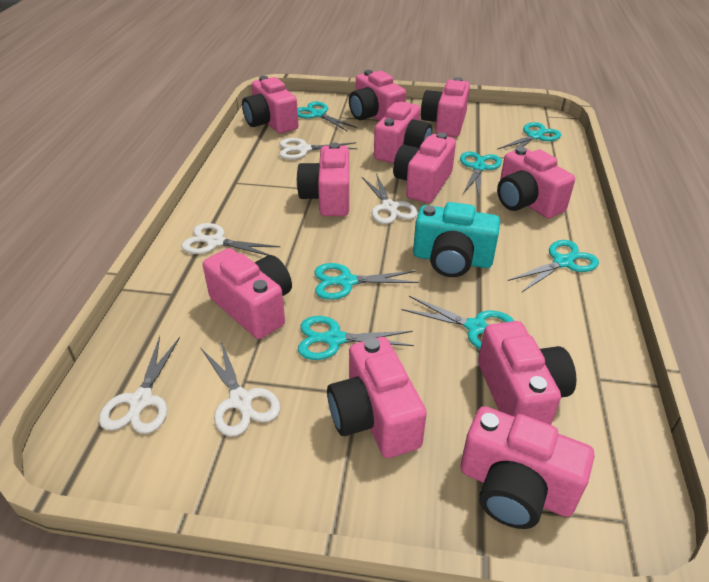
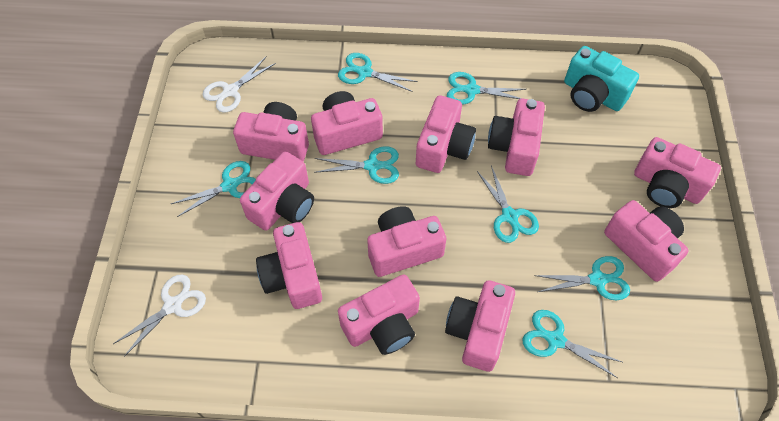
white scissors: 5 -> 2

